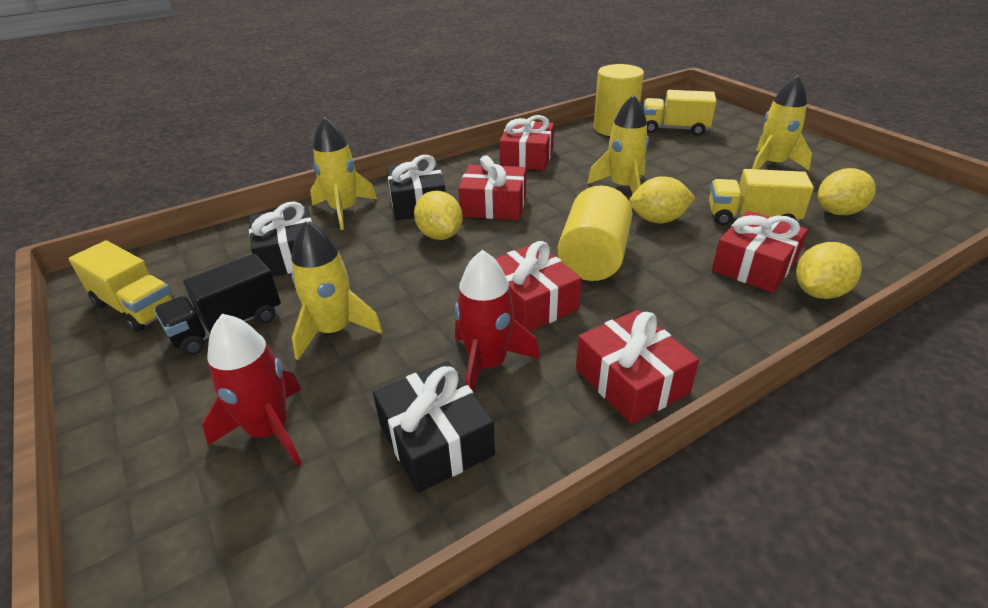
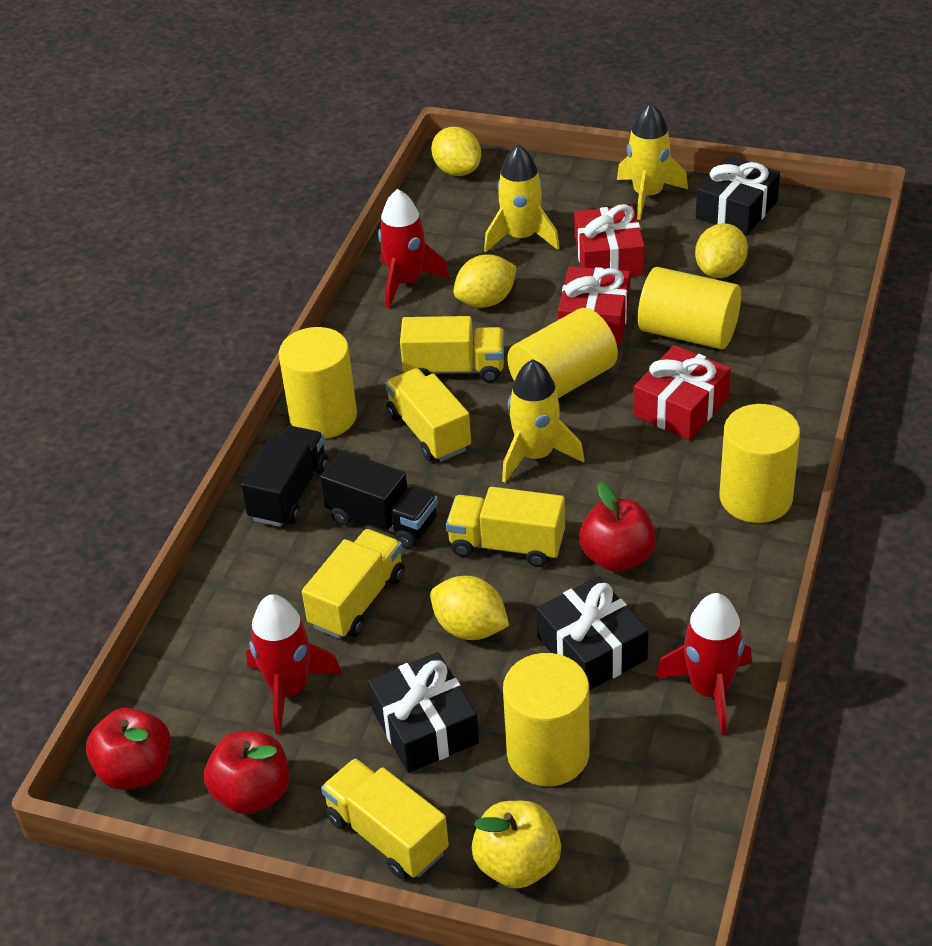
black truck: 1 -> 2
red apple: 0 -> 3
red gift: 5 -> 3
red rocket: 2 -> 3
yellow apple: 0 -> 1
yellow cylinder: 2 -> 5
yellow rocket: 4 -> 3
yellow truck: 3 -> 5

